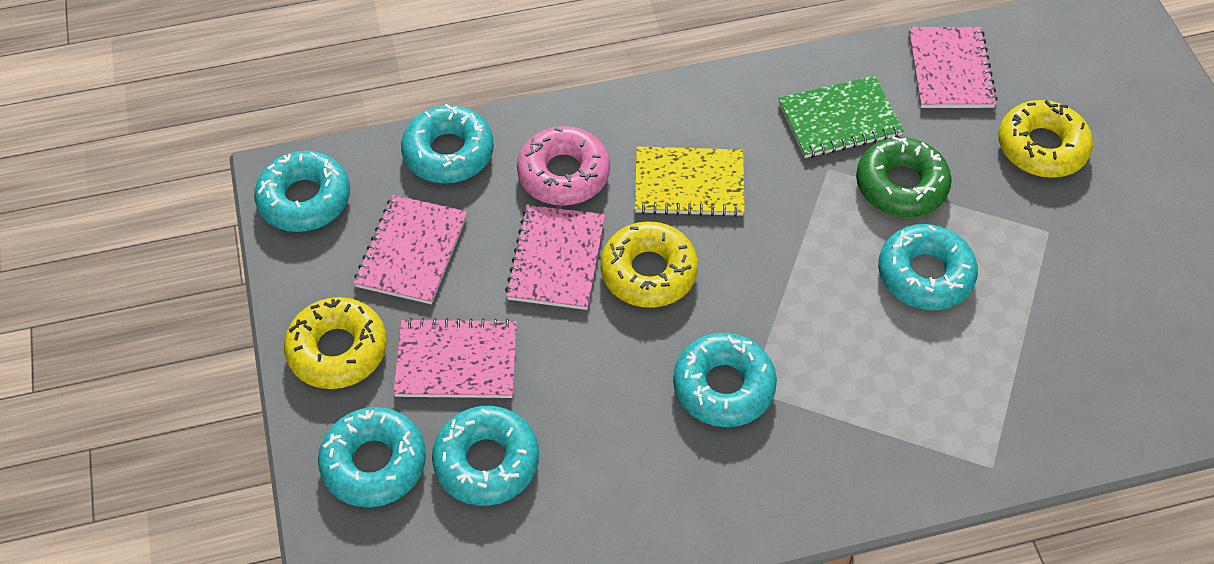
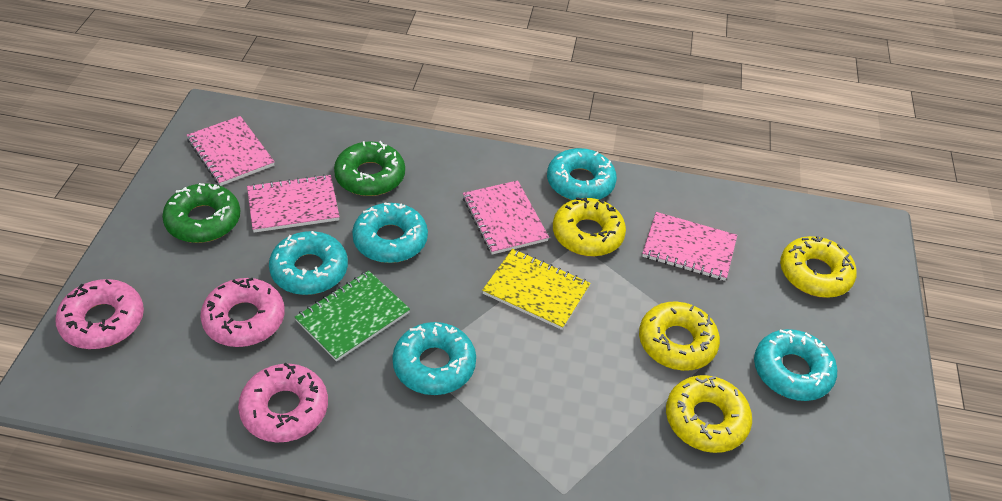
green donut: 1 -> 2
pink donut: 1 -> 3
turquoise donut: 6 -> 5
yellow donut: 3 -> 4

